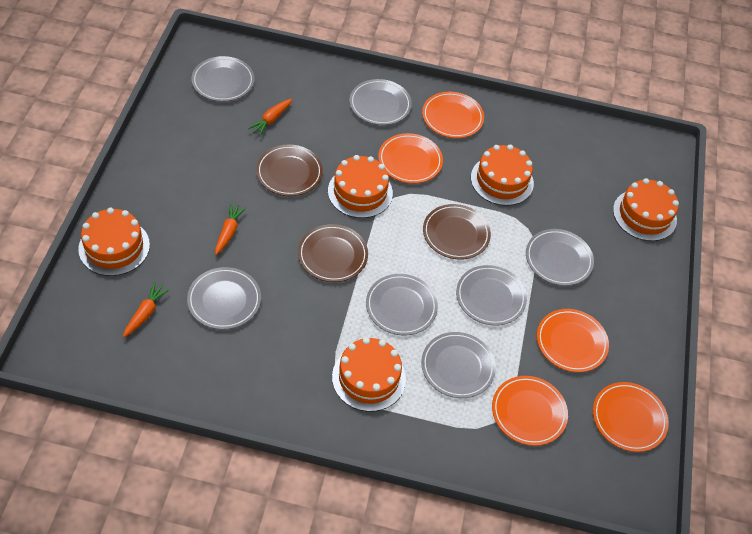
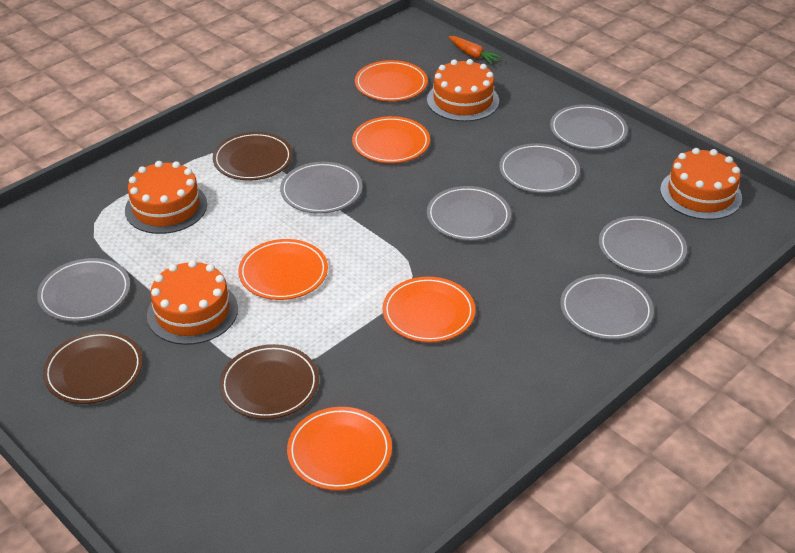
orange cake: 5 -> 4
orange carrot: 3 -> 1

